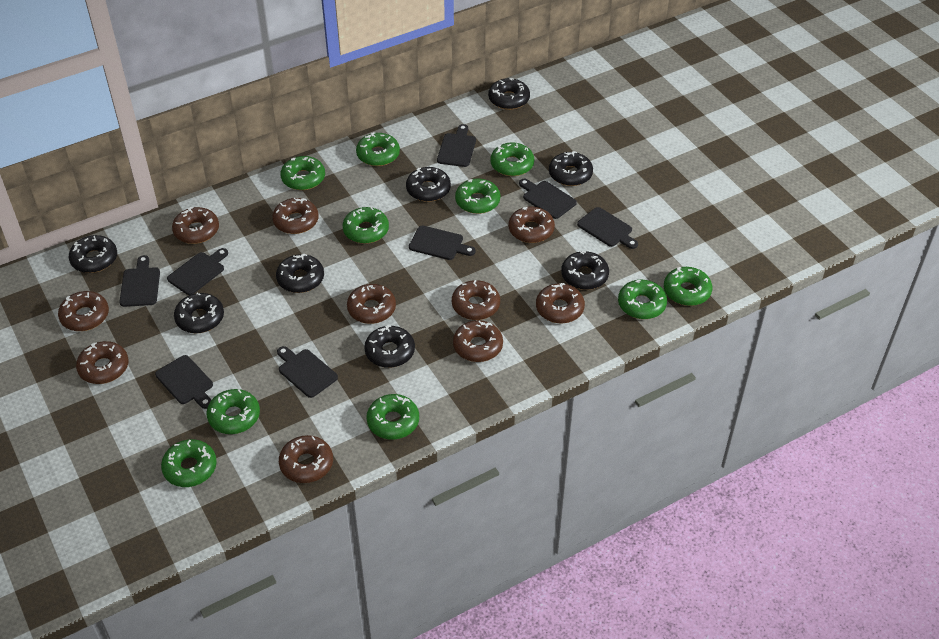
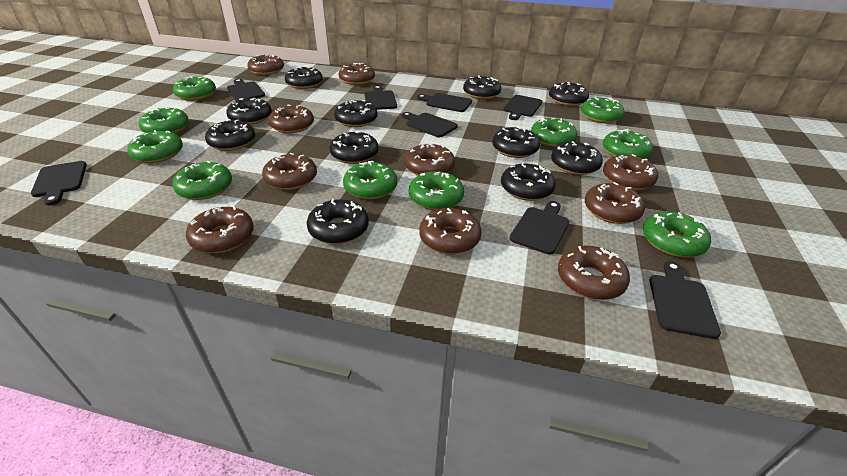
black donut: 8 -> 11

